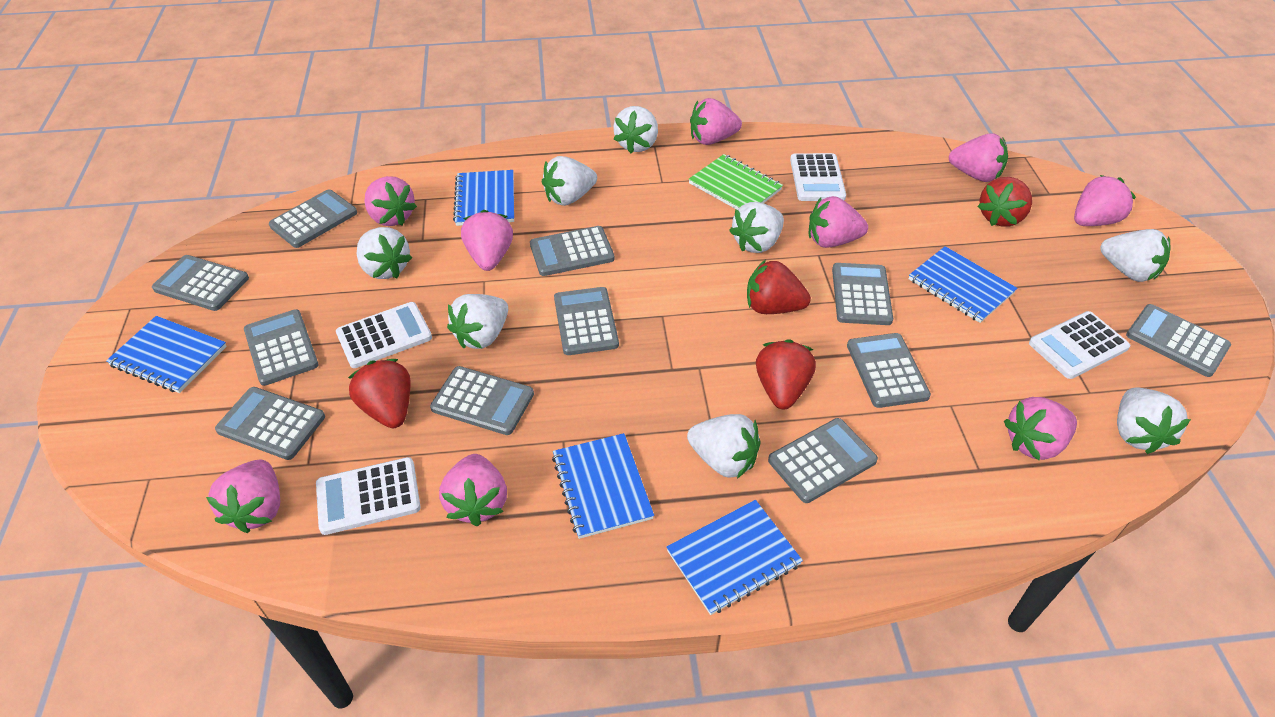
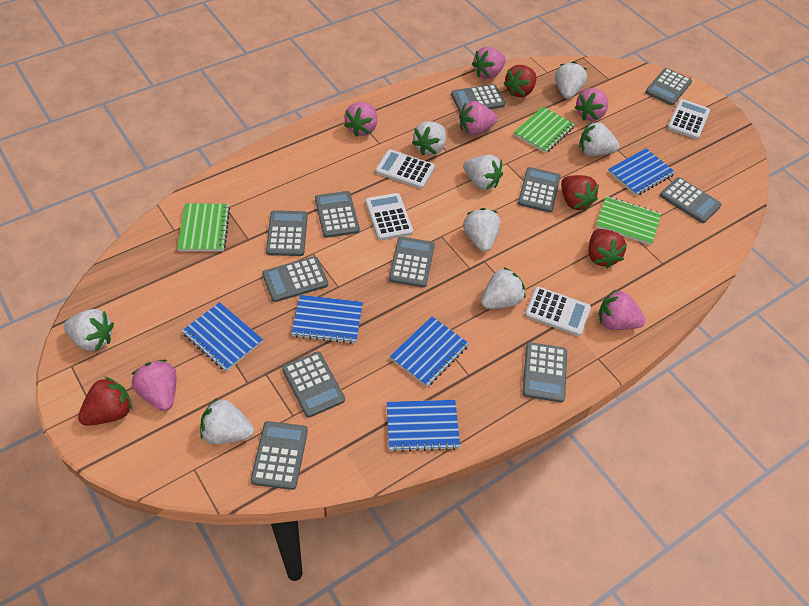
green notebook: 1 -> 3
pink strawberry: 9 -> 6

